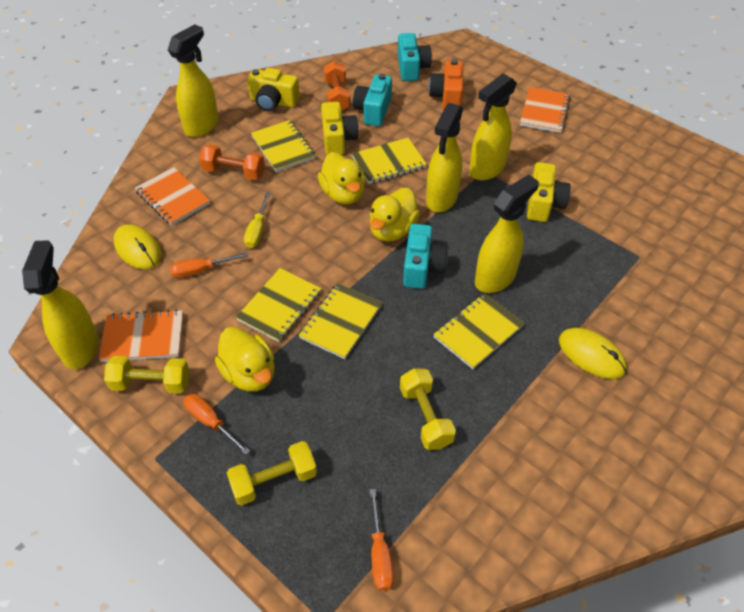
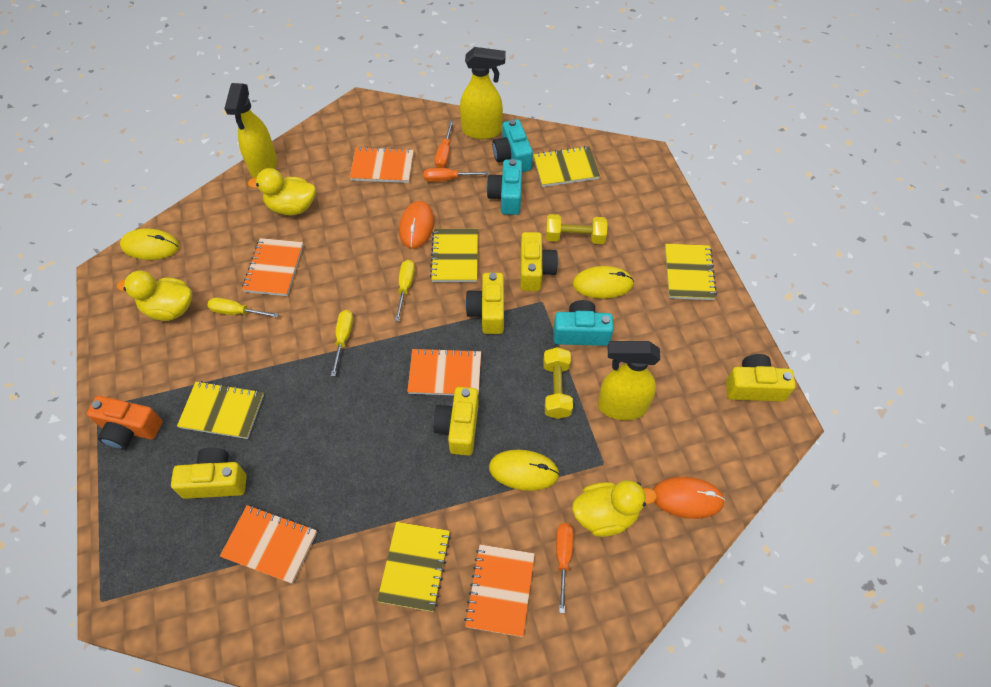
orange dumbbell: 2 -> 0
orange mouse: 0 -> 2
orange notebook: 3 -> 5
yellow camera: 3 -> 5
yellow dumbbell: 3 -> 2
yellow mouse: 2 -> 3
yellow screwdriver: 1 -> 3
yellow spray bottle: 5 -> 3

